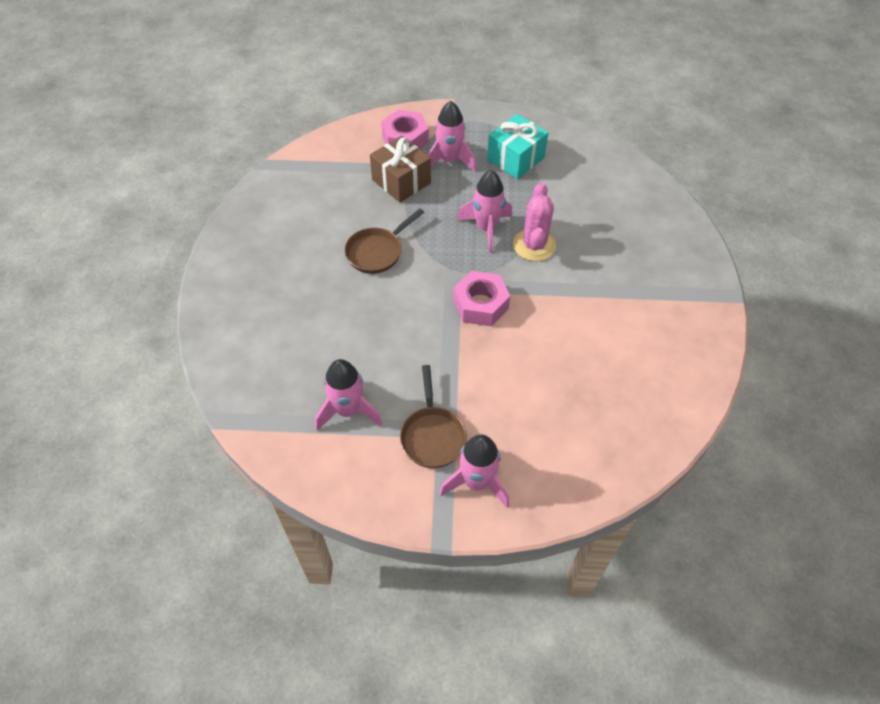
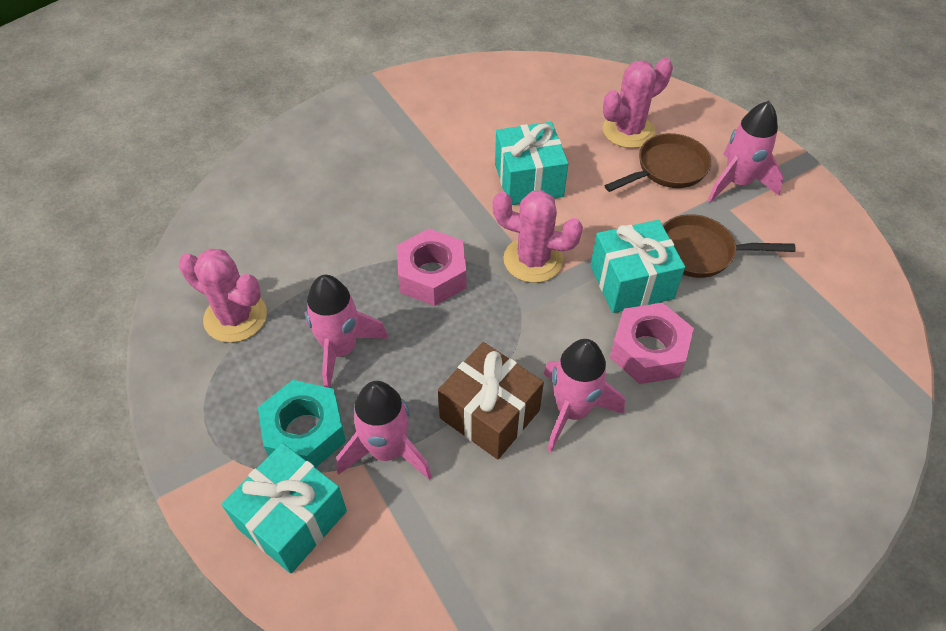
pink cactus: 1 -> 3
turquoise gift: 1 -> 3
turquoise nut: 0 -> 1

